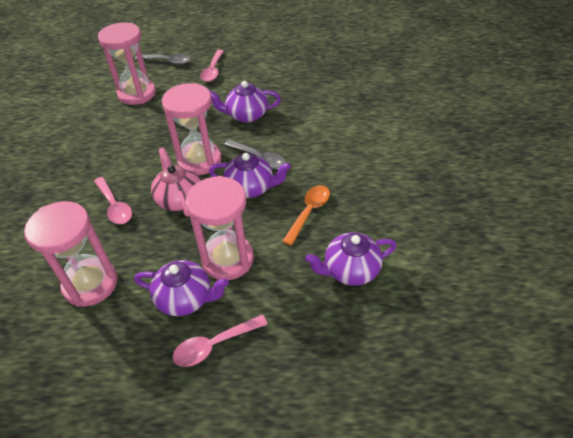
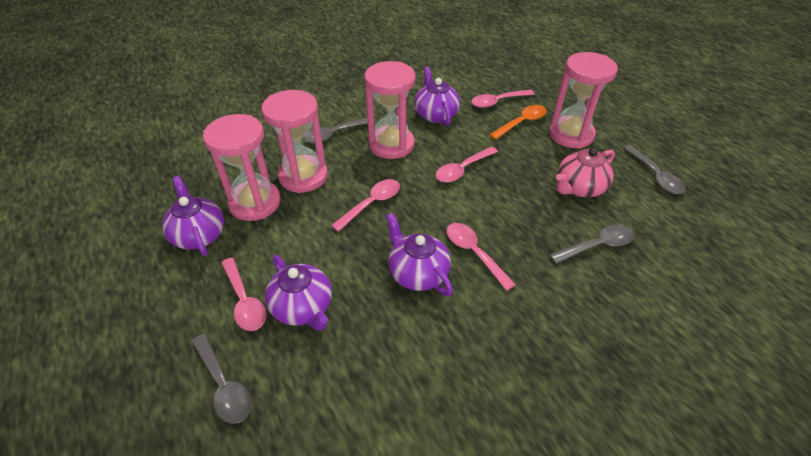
grey spoon: 2 -> 4
pink spoon: 3 -> 5

